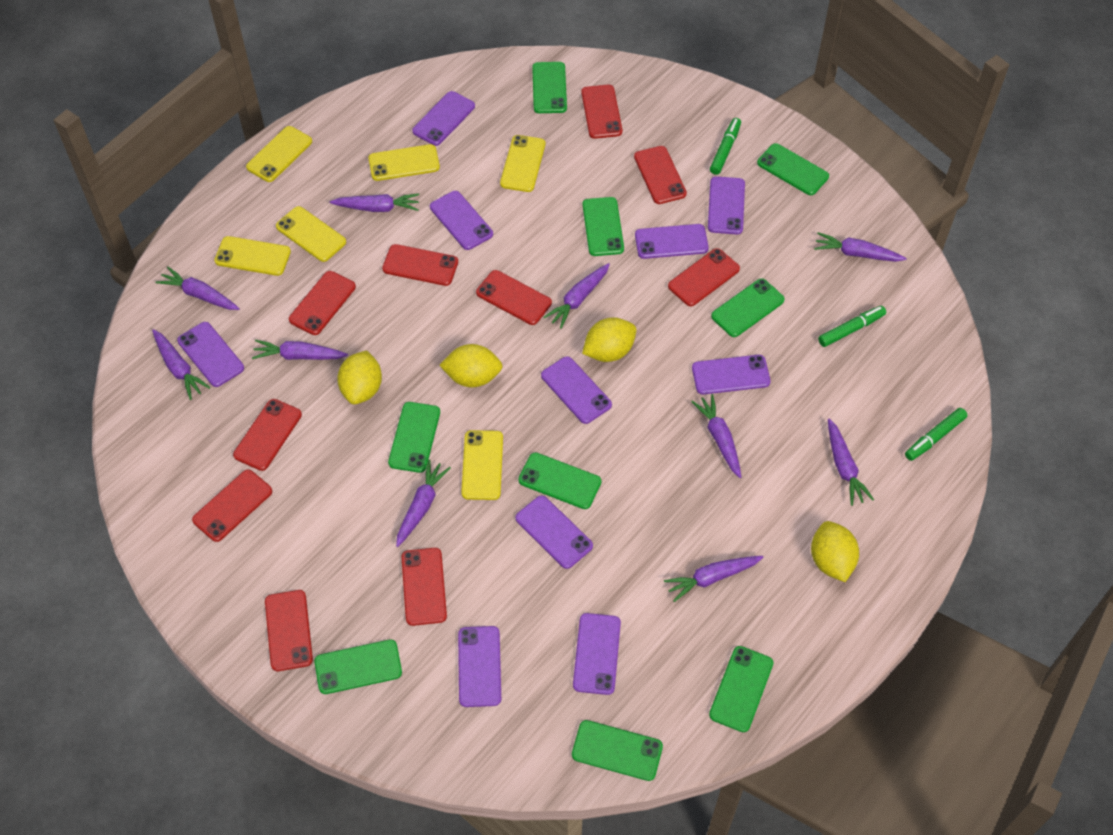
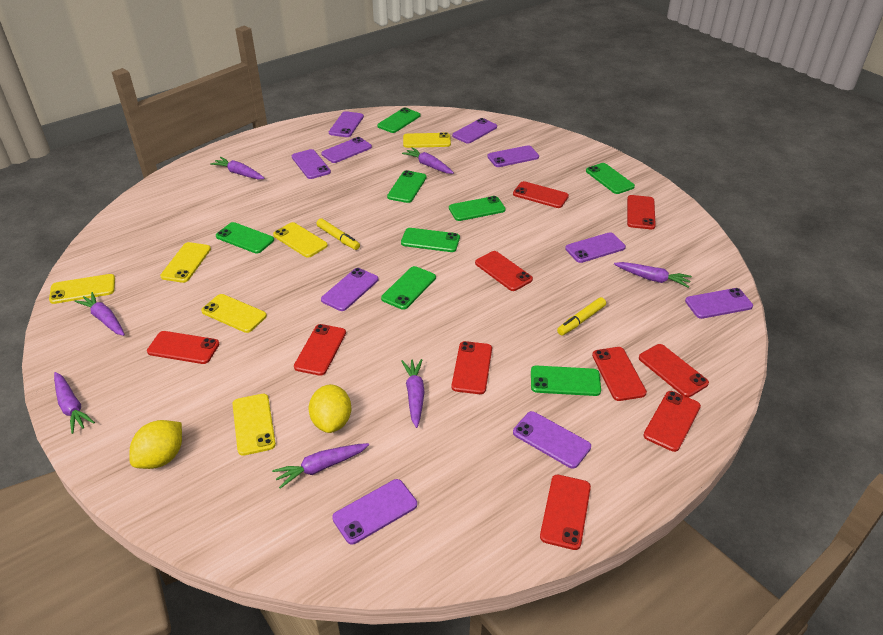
green marker: 3 -> 0
green phone: 9 -> 8
purple carrot: 10 -> 7
yellow lemon: 4 -> 2
yellow marker: 0 -> 2

